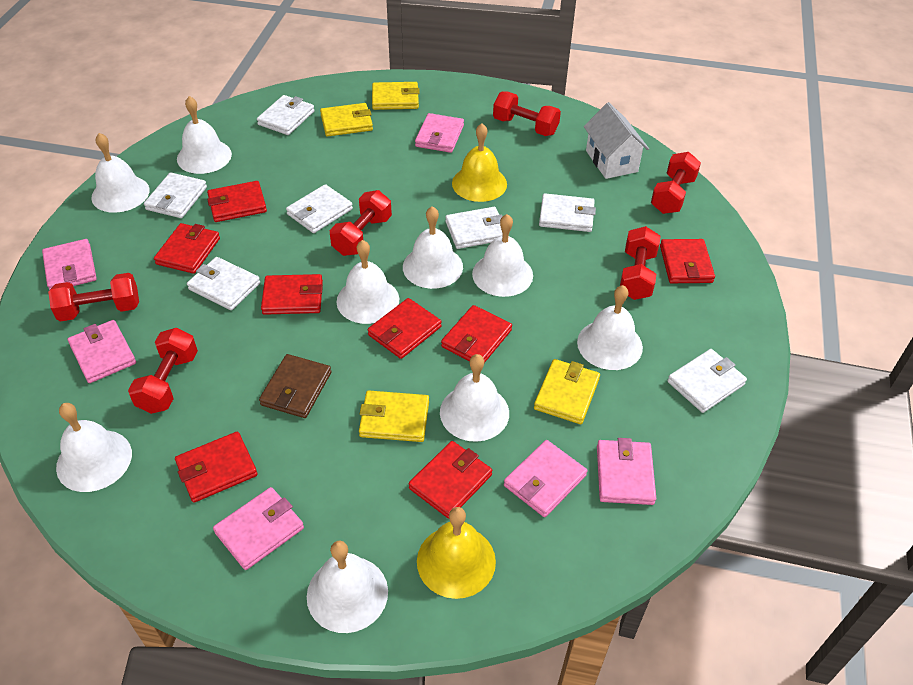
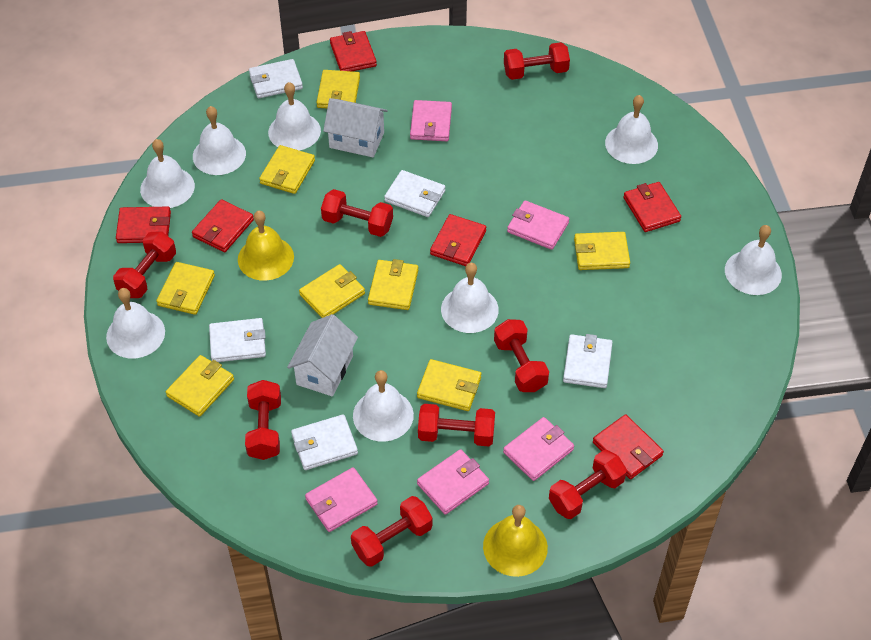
brown wallet: 1 -> 0
pink wallet: 6 -> 5
red dumbbell: 6 -> 8
red wallet: 8 -> 6
white bell: 9 -> 8
white house: 1 -> 2
white wallet: 7 -> 5
yellow wallet: 4 -> 8

